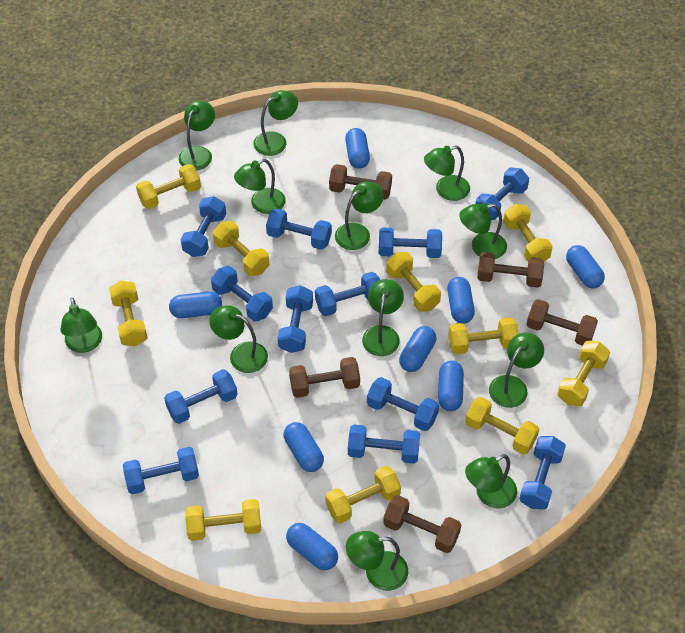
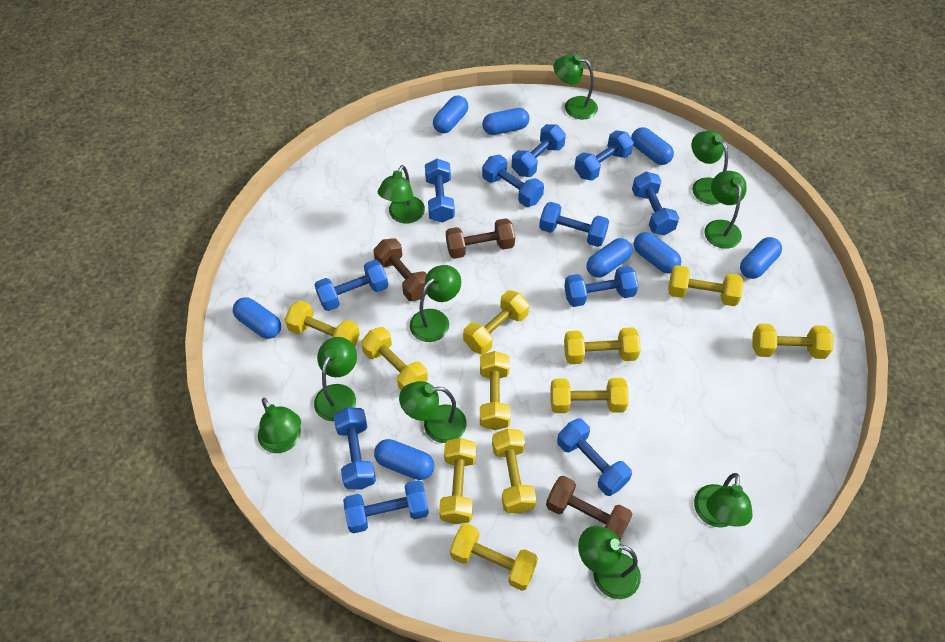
blue dumbbell: 12 -> 11
brown dumbbell: 5 -> 3
green lamp: 12 -> 10
yellow dumbbell: 10 -> 11

